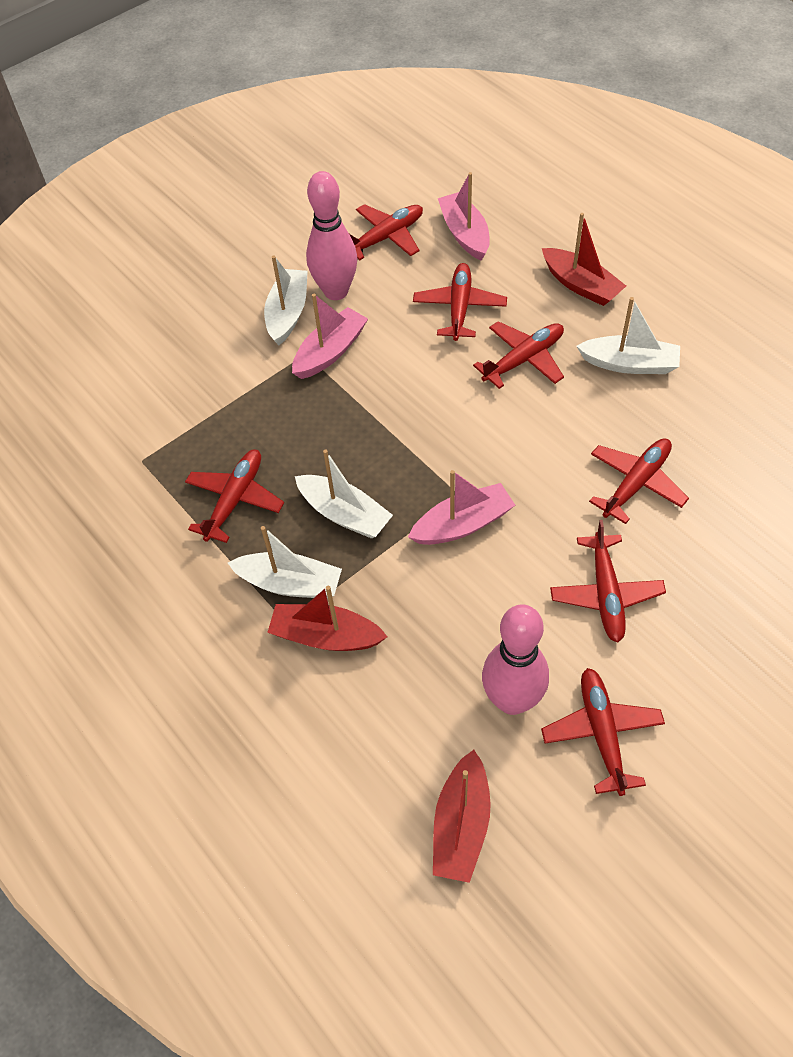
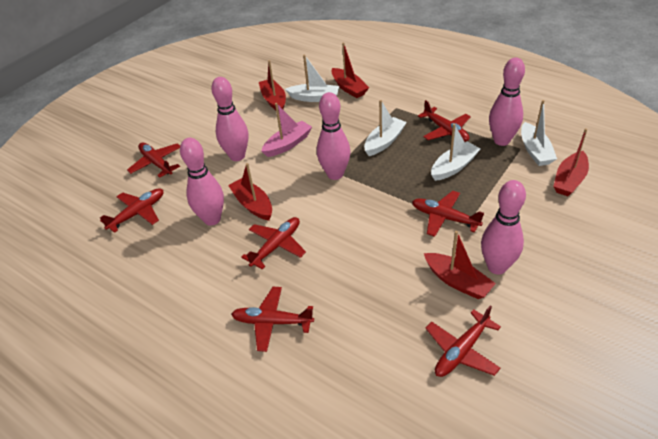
pink boat: 3 -> 1
pink bowling pin: 2 -> 5
red boat: 3 -> 5

